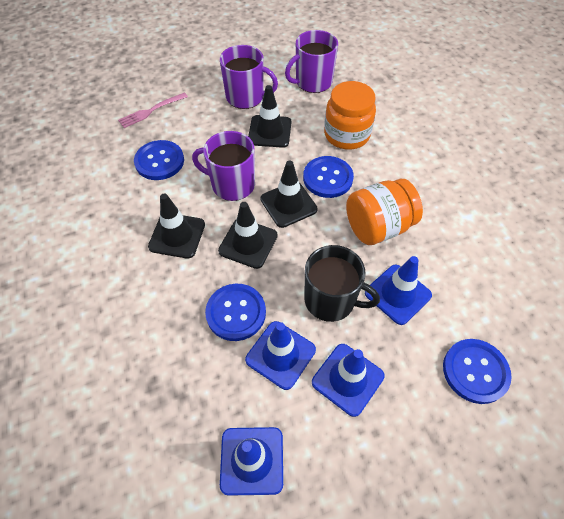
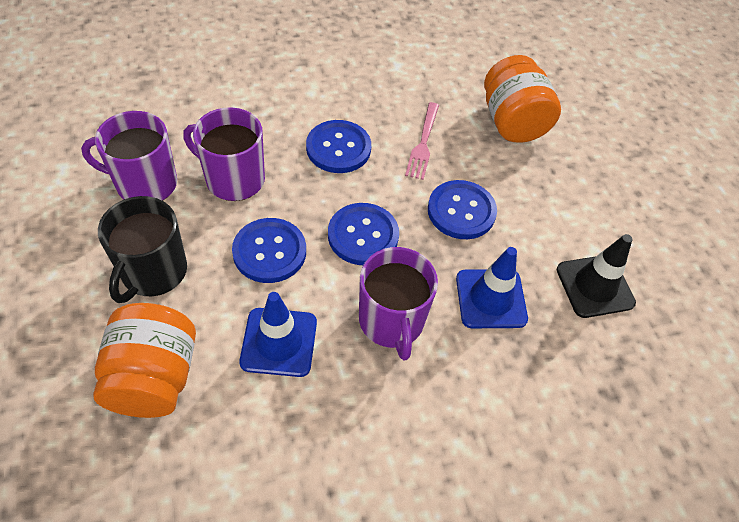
black traffic cone: 4 -> 1
blue traffic cone: 4 -> 2

